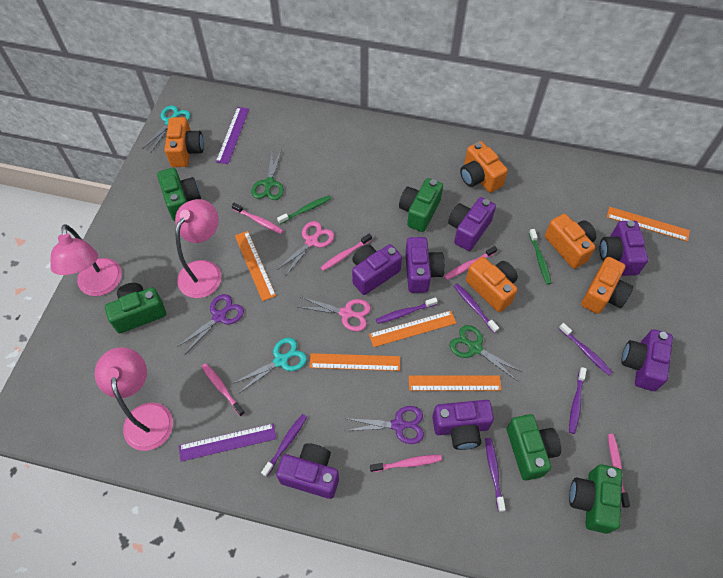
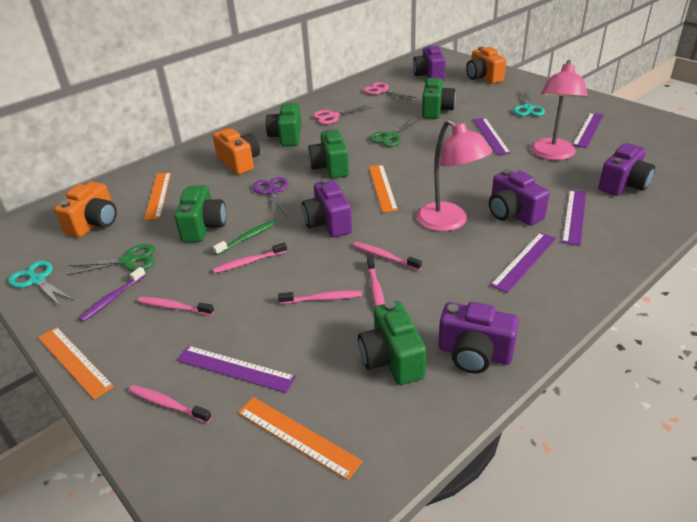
green toothbrush: 2 -> 1
orange camera: 5 -> 3
orange ruler: 5 -> 4
pink lamp: 3 -> 2
purple camera: 7 -> 5
purple ruler: 2 -> 5
purple scissors: 2 -> 1
purple toothbrush: 6 -> 1

